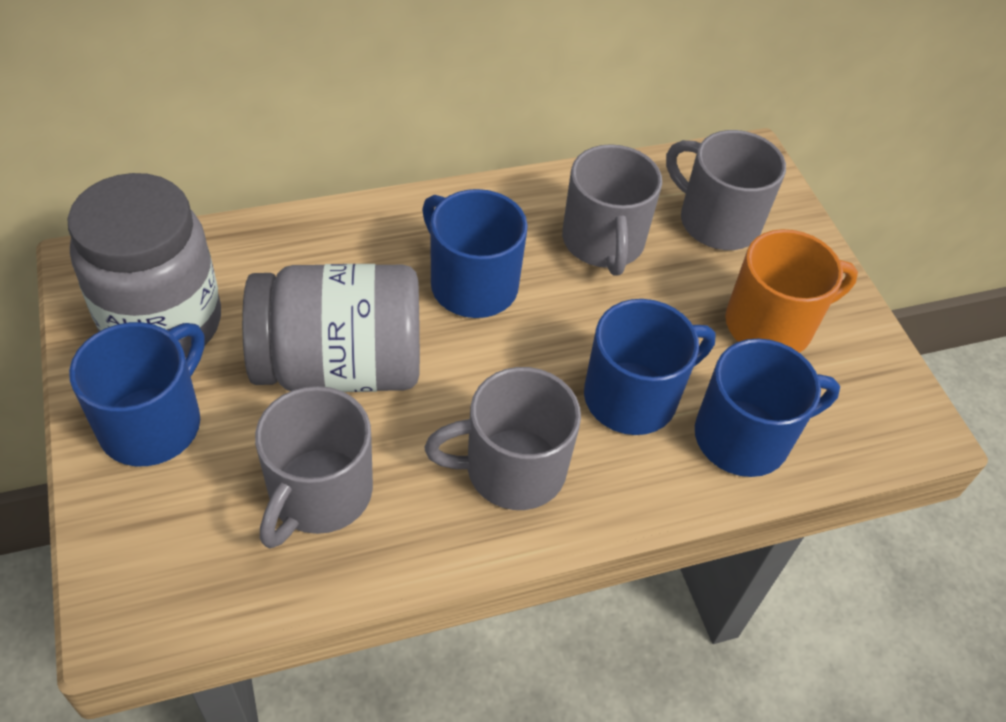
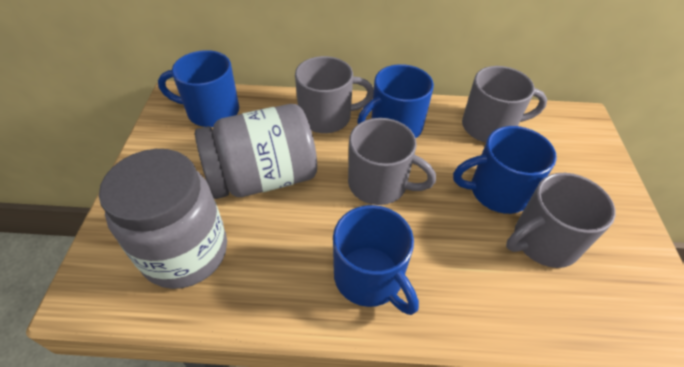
orange mug: 1 -> 0

